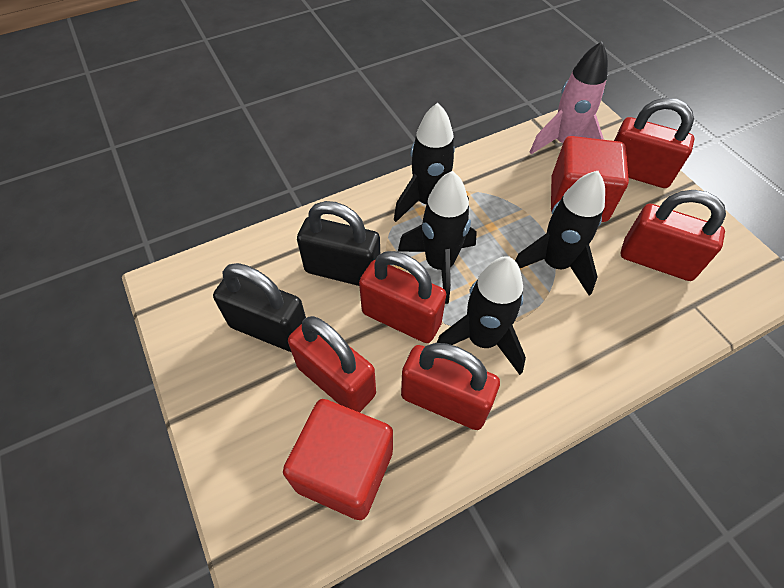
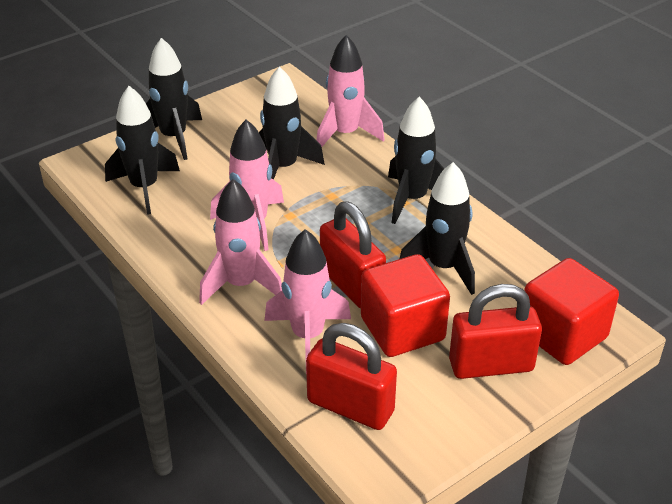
black padlock: 2 -> 0
black rocket: 4 -> 5
pink rocket: 1 -> 4
red padlock: 5 -> 3

